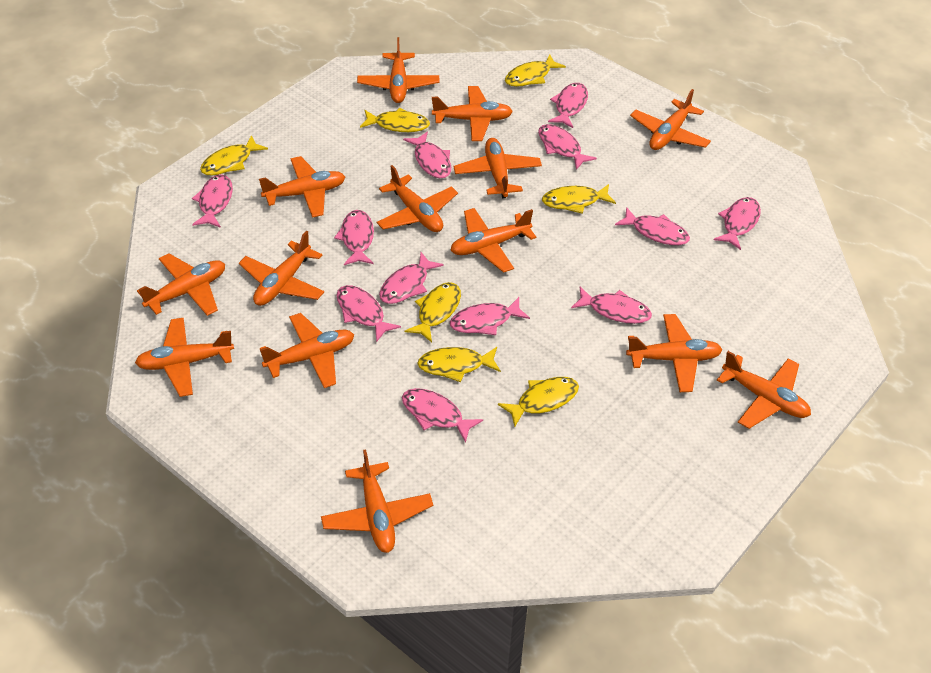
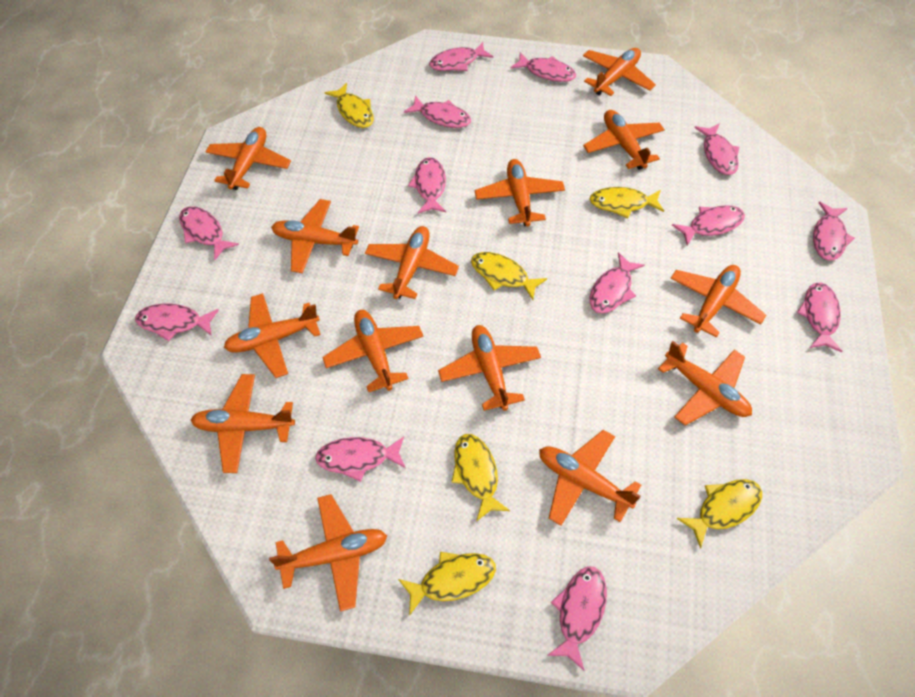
pink fish: 12 -> 13
yellow fish: 7 -> 6

